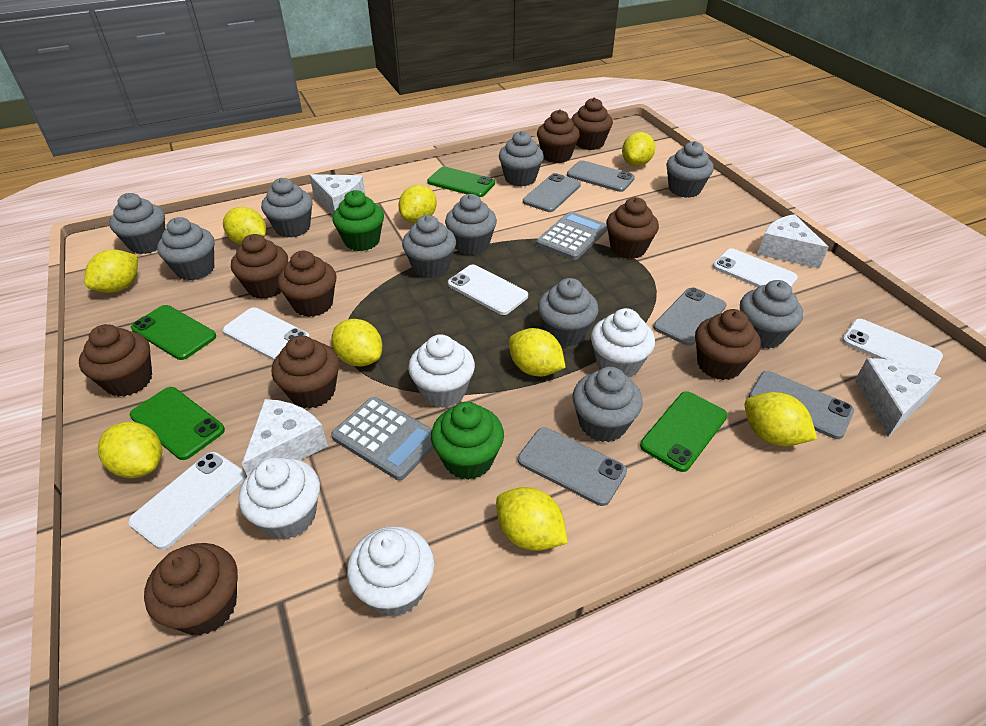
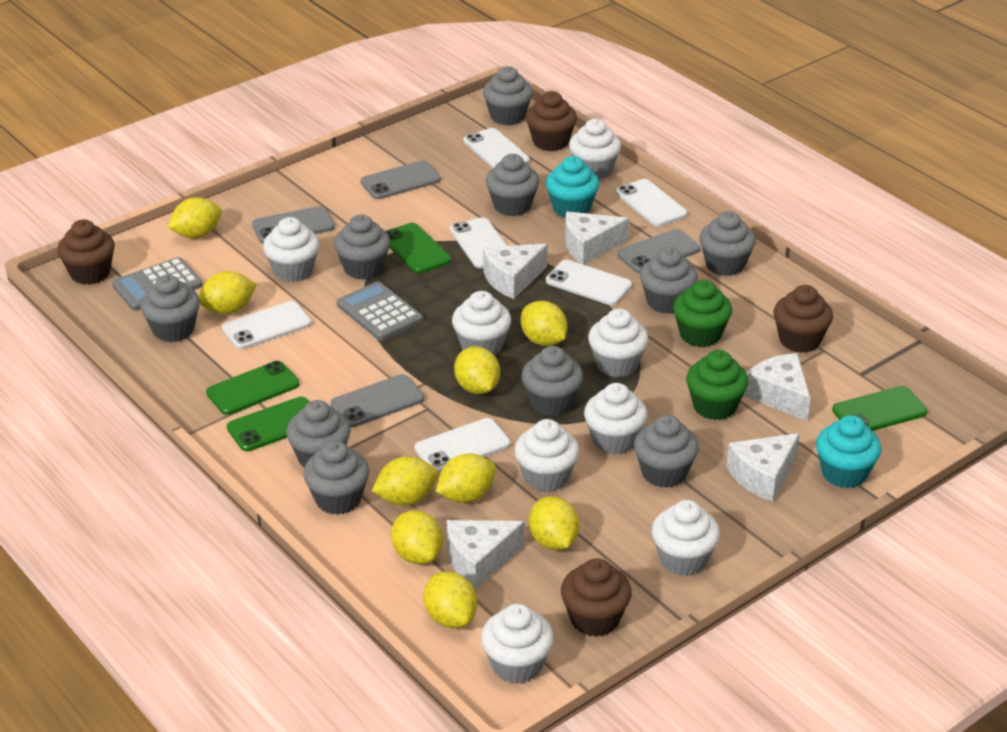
brown cupcake: 9 -> 4
grey phone: 5 -> 4
turquoise cupcake: 0 -> 2
white cheese: 4 -> 5
white cupcake: 4 -> 8
white phone: 5 -> 6

